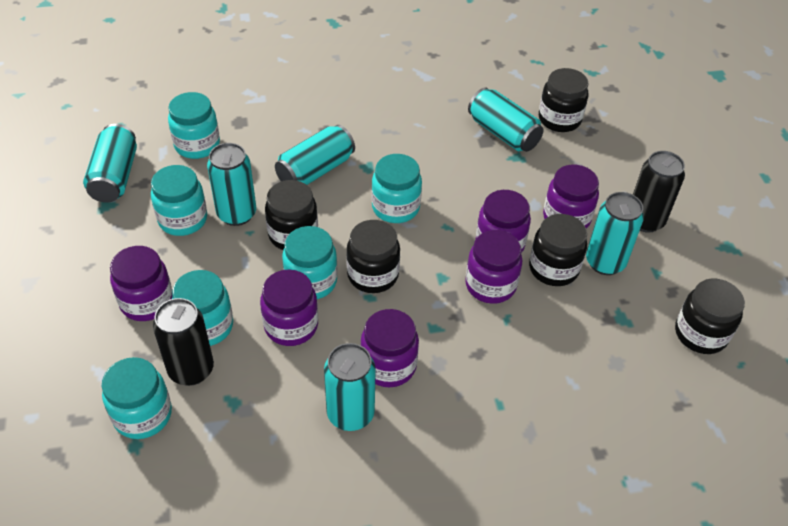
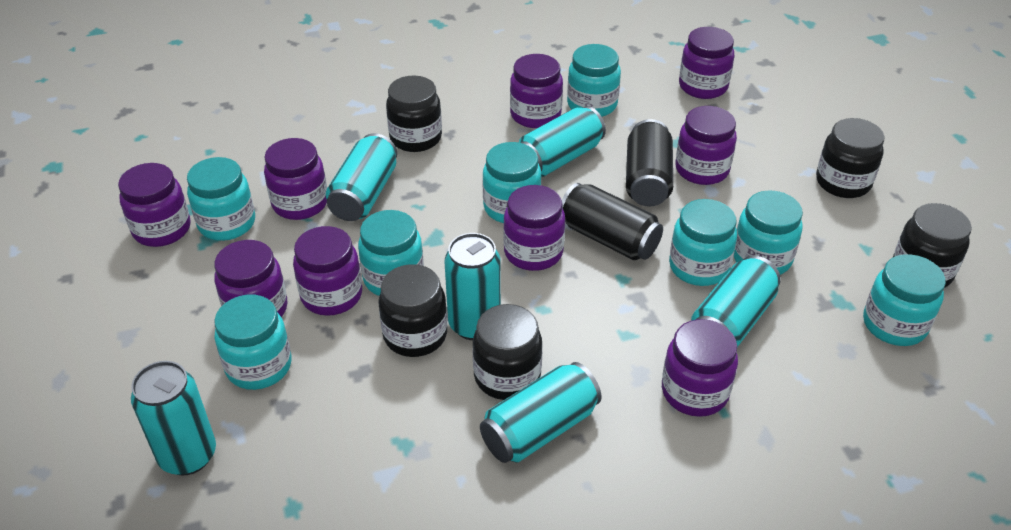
purple jar: 6 -> 9
turquoise jar: 6 -> 8

